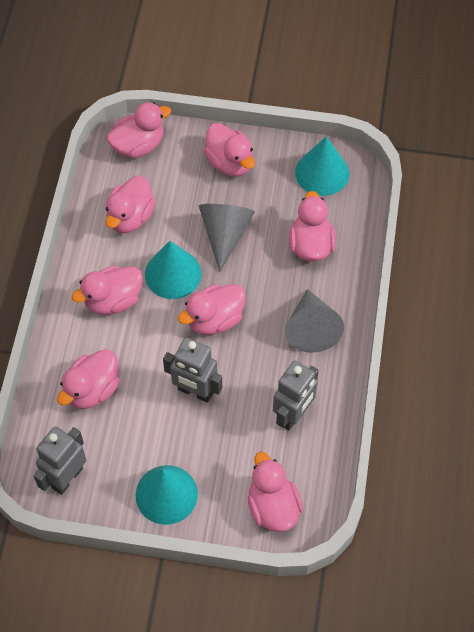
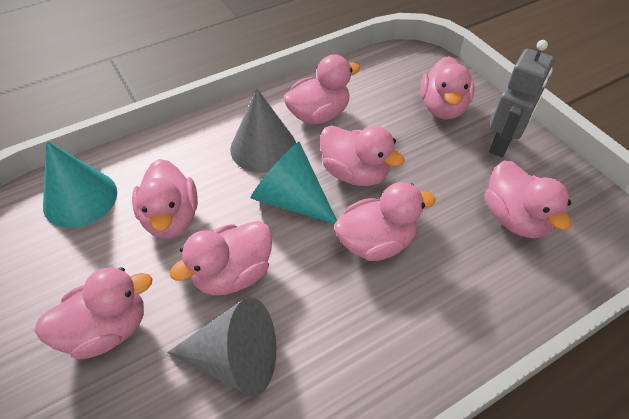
grey robot: 3 -> 1
turquoise cone: 3 -> 2

